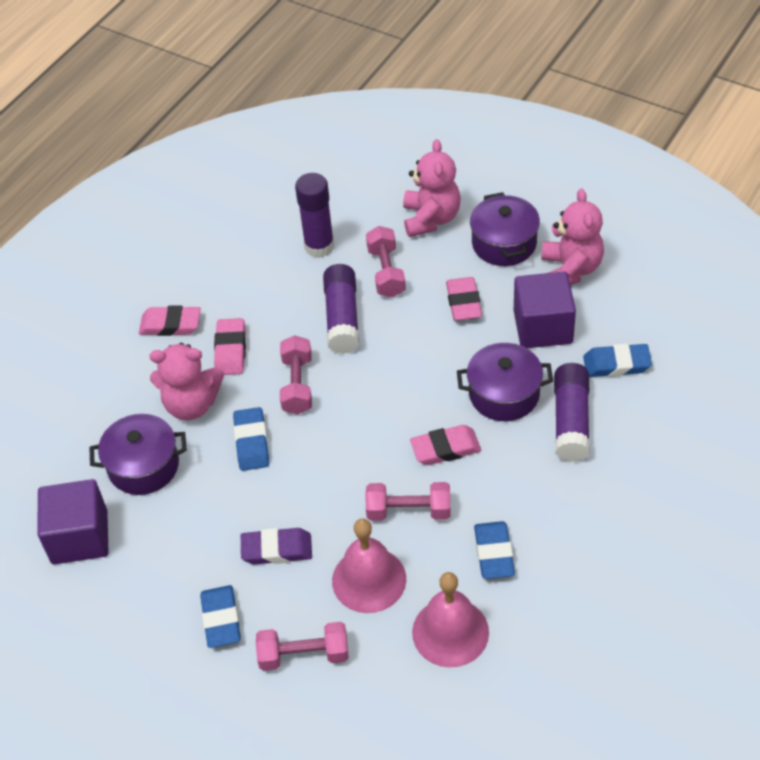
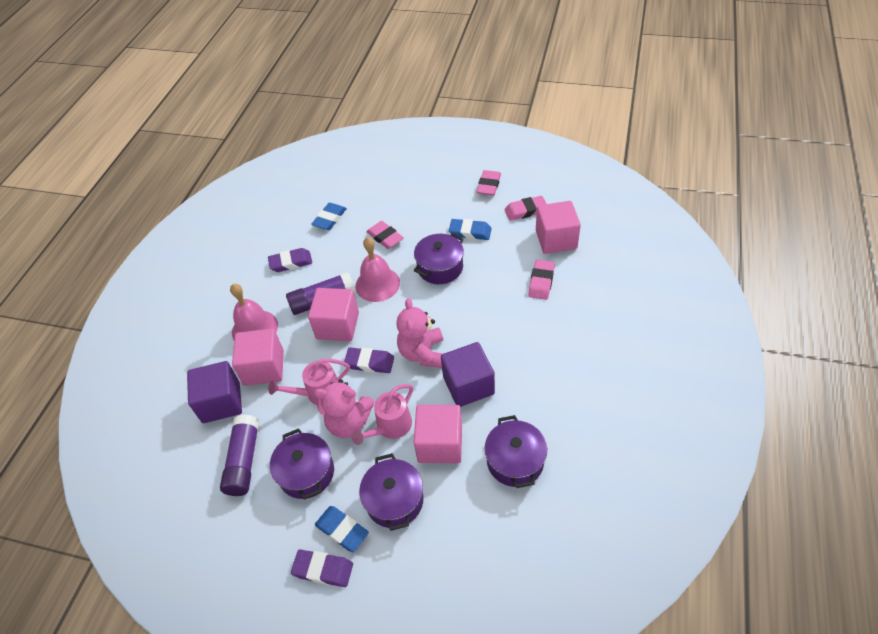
blue eraser: 4 -> 3
pink cube: 0 -> 4
pink dumbbell: 4 -> 0
pink teddy bear: 3 -> 2
pink watering can: 0 -> 2
purple eraser: 1 -> 3
purple glue stick: 3 -> 2
purple pot: 3 -> 4

